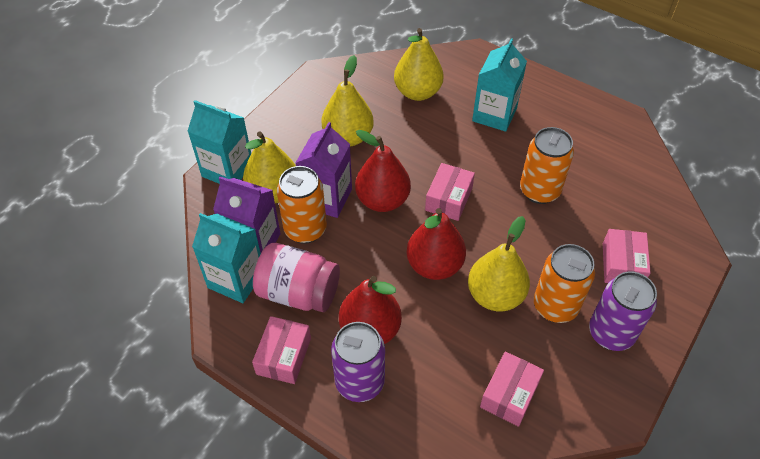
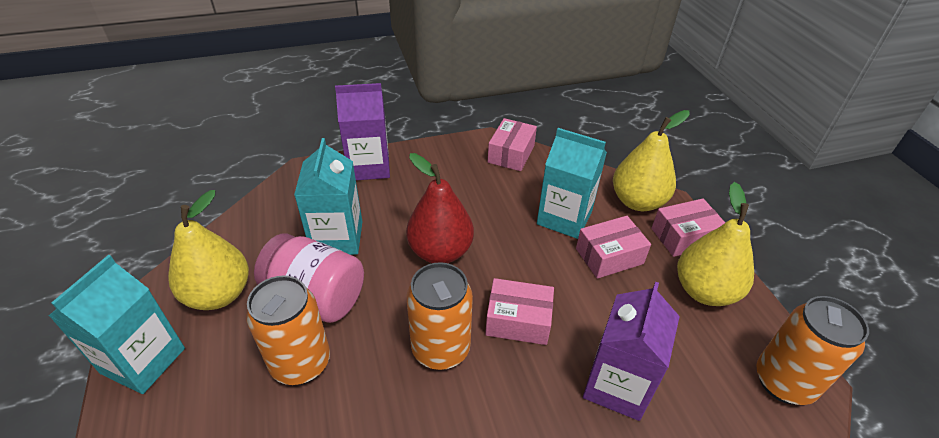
purple can: 2 -> 0
red pear: 3 -> 1
yellow pear: 4 -> 3

